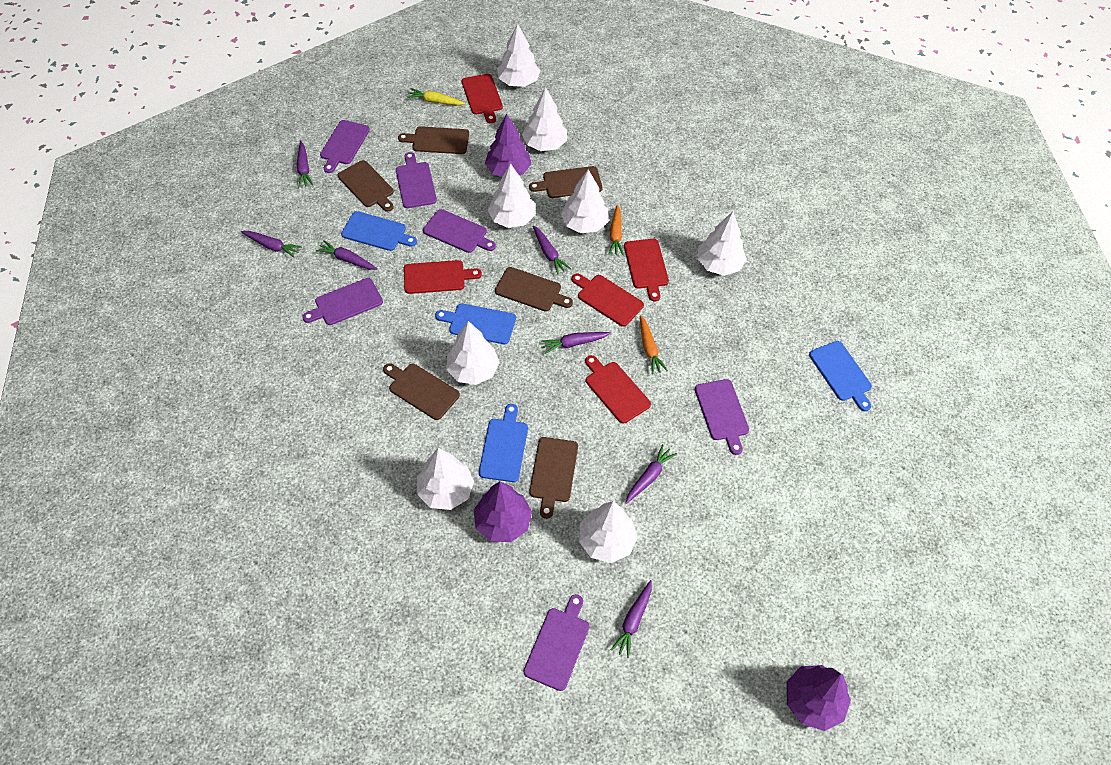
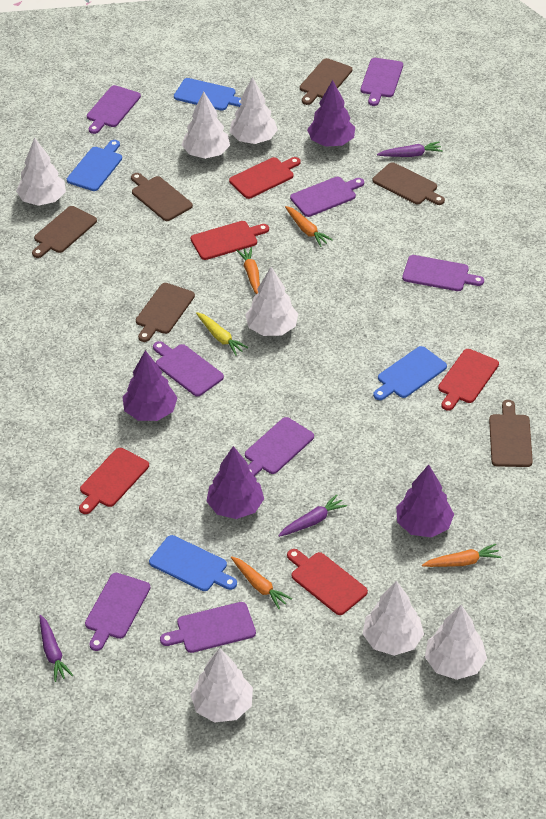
orange carrot: 2 -> 4
purple carrot: 7 -> 3
purple cutting board: 6 -> 8
purple tree: 3 -> 4
white tree: 8 -> 7

